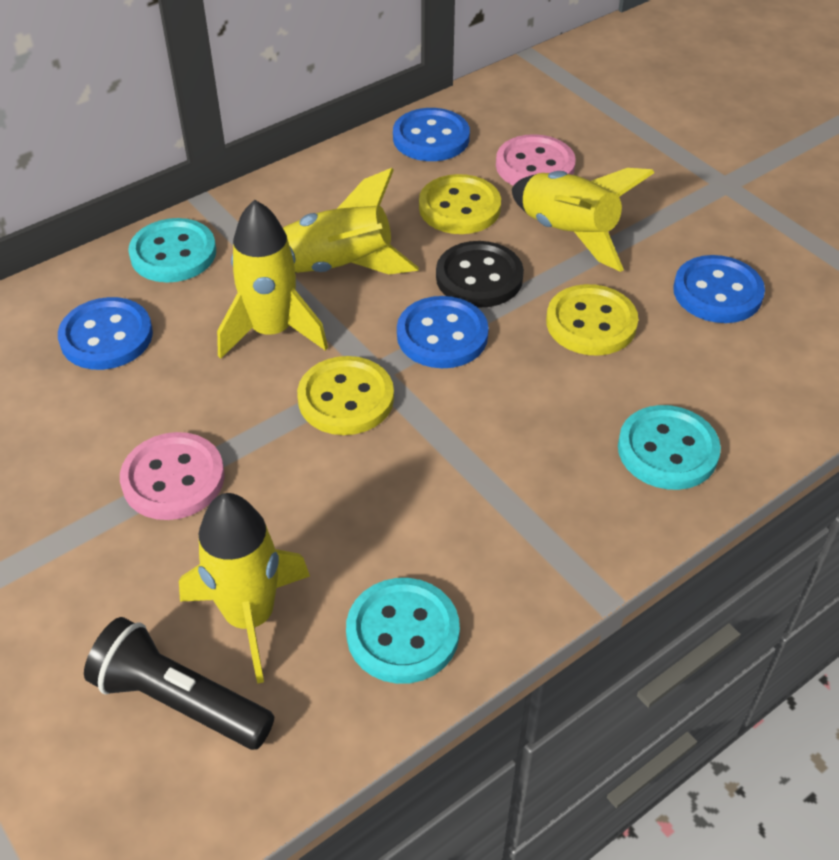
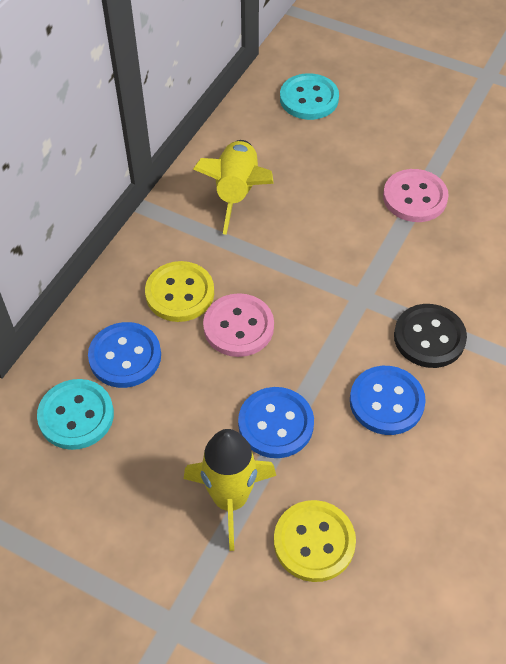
black flashlight: 1 -> 0
blue button: 4 -> 3
turquoise button: 3 -> 2
yellow button: 3 -> 2
yellow rocket: 4 -> 2

